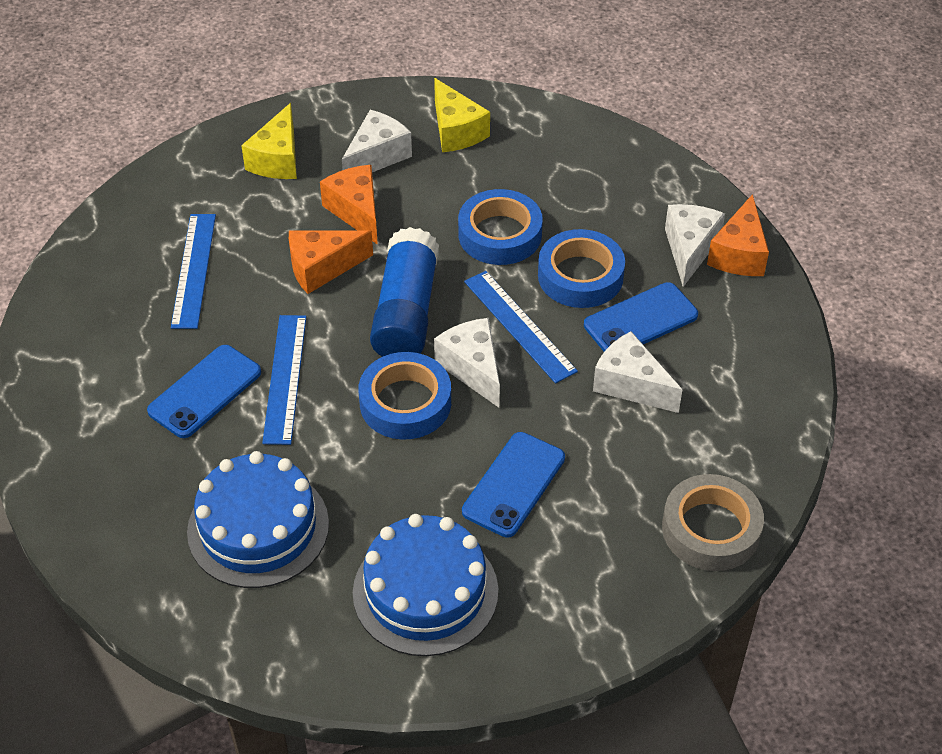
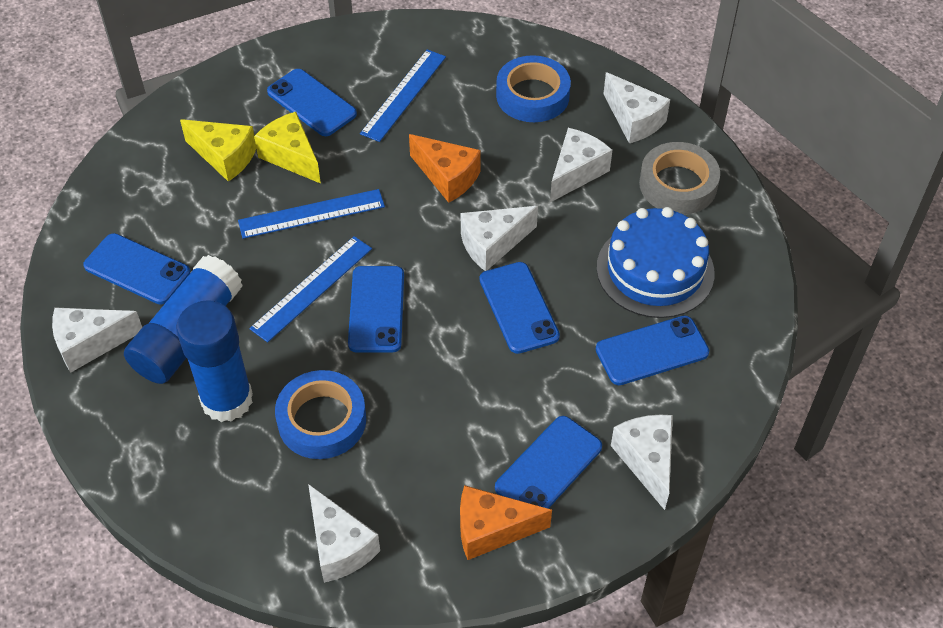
blue cake: 2 -> 1
blue glue stick: 1 -> 2
blue phone: 3 -> 6
blue tape: 3 -> 2
orange cheese: 3 -> 2
white cheese: 4 -> 6

